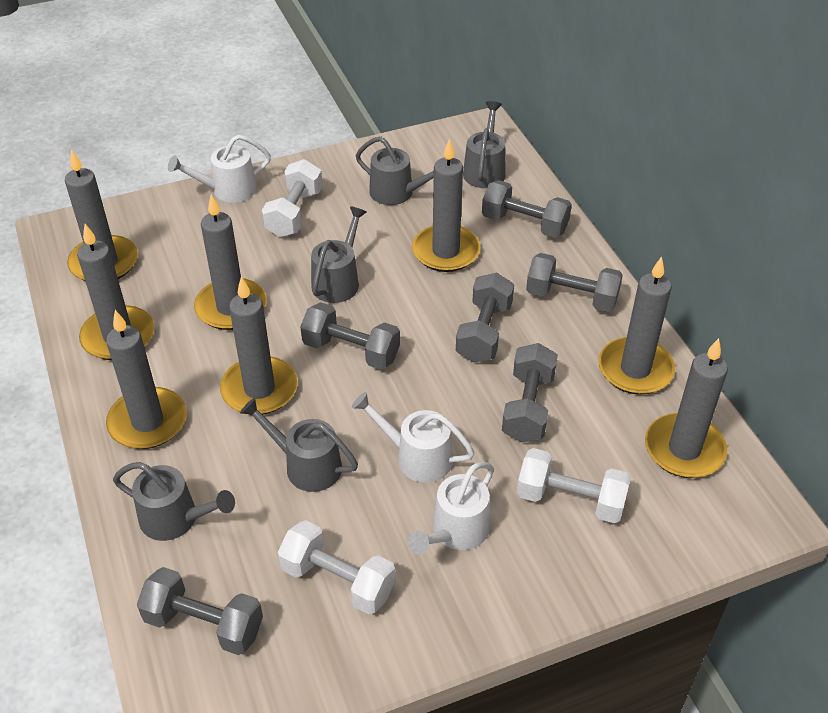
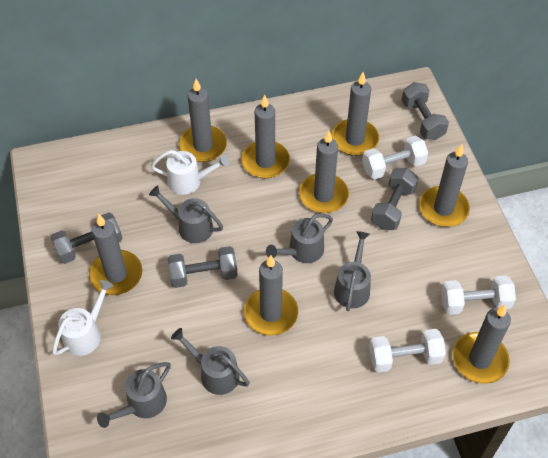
grey dumbbell: 6 -> 4
white watering can: 3 -> 2

